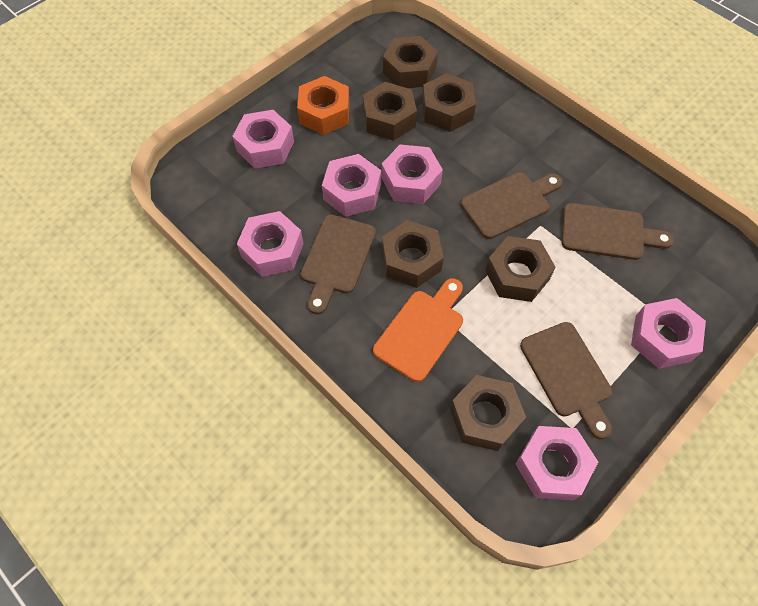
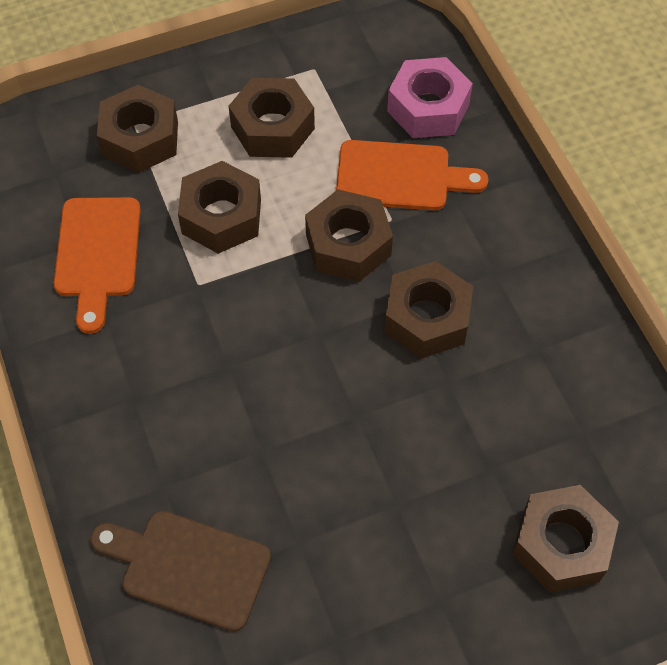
brown cutting board: 4 -> 1
orange cutting board: 1 -> 2
orange nut: 1 -> 0
pink nut: 6 -> 1

